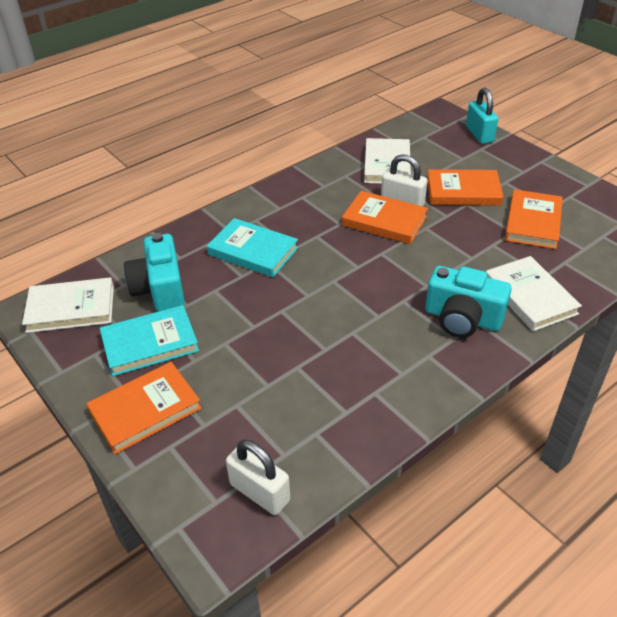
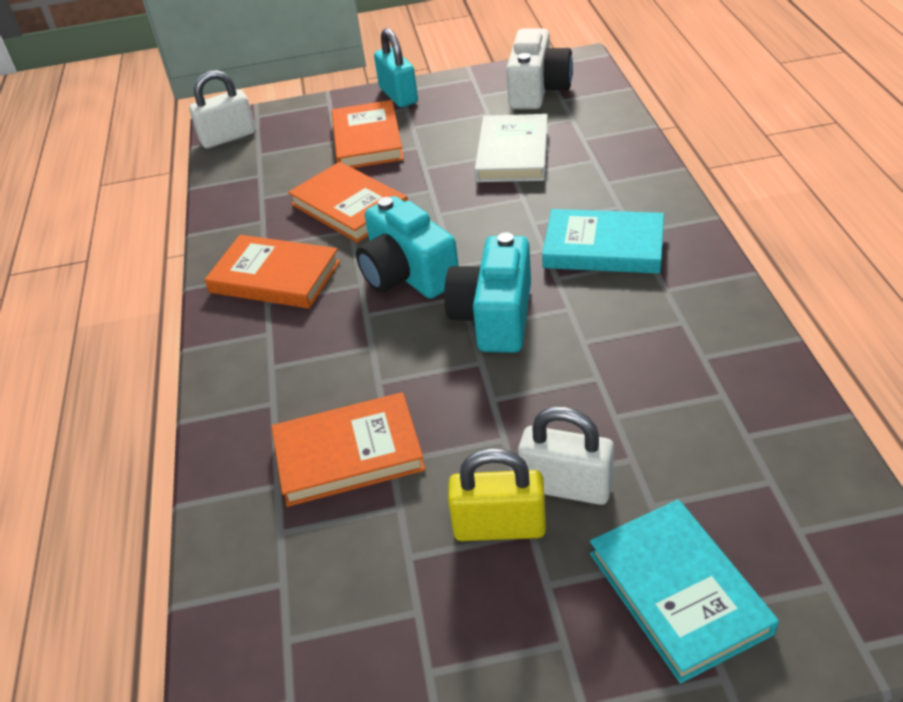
white book: 3 -> 1
white camera: 0 -> 1
yellow padlock: 0 -> 1

